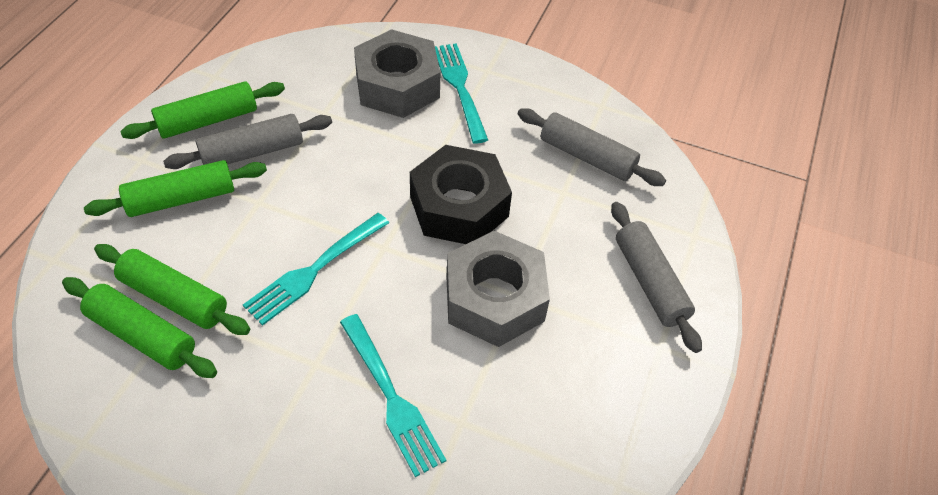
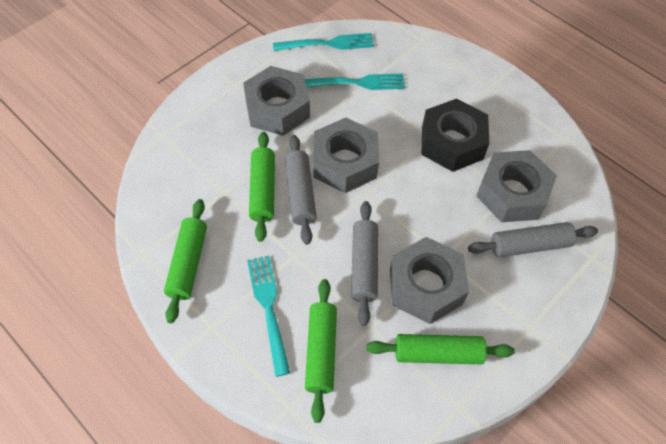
grey nut: 2 -> 4

